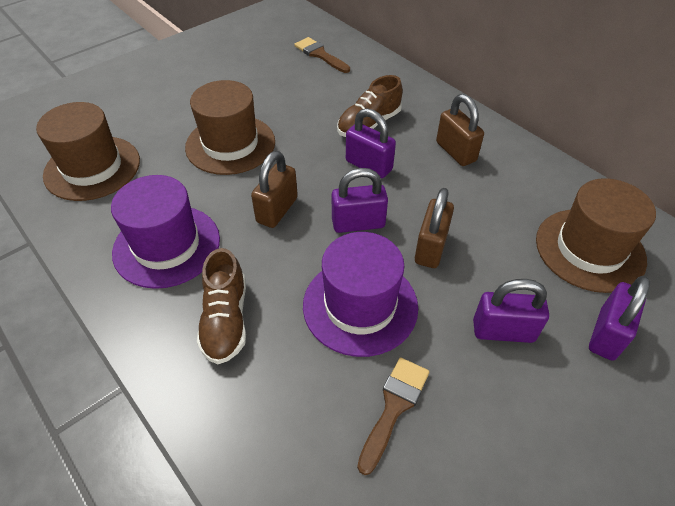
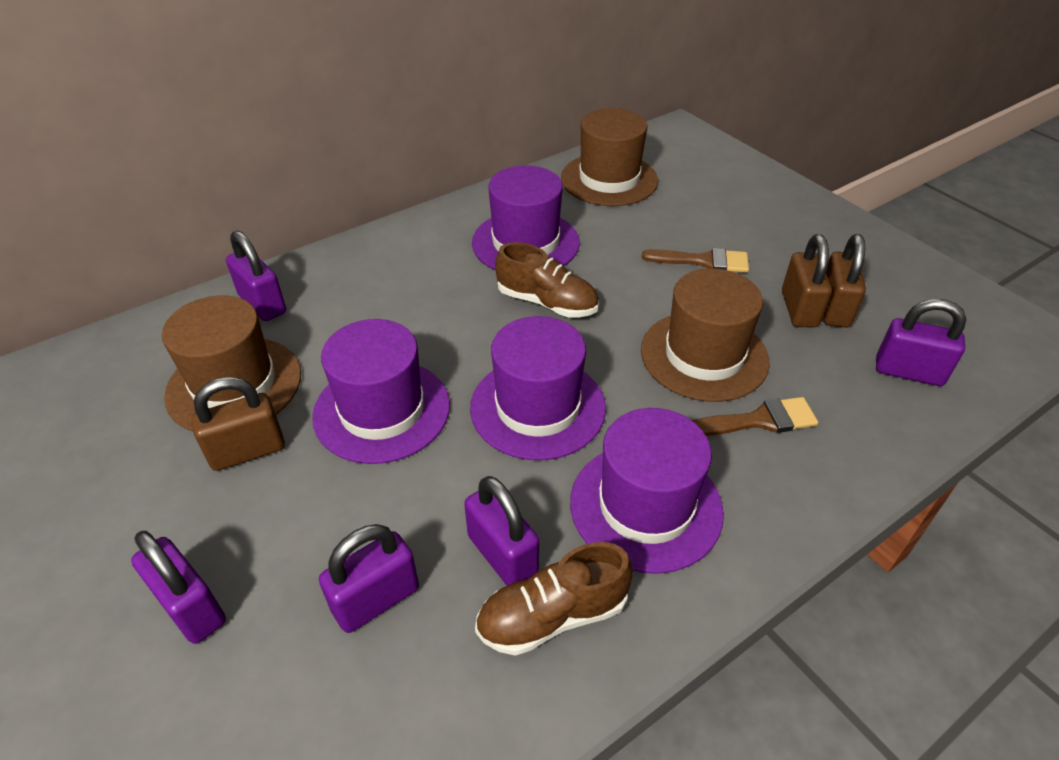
purple hat: 2 -> 4
purple padlock: 4 -> 5

